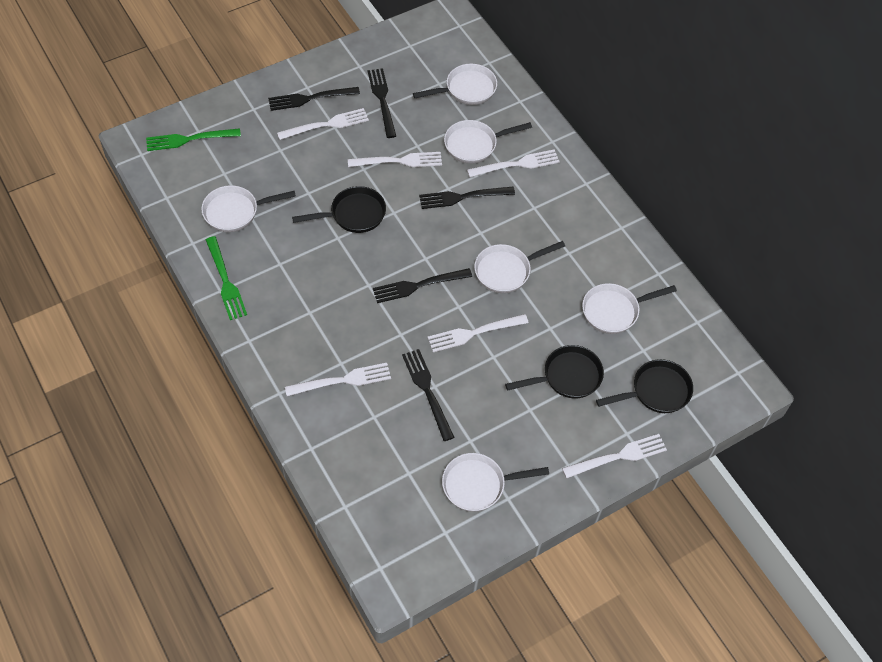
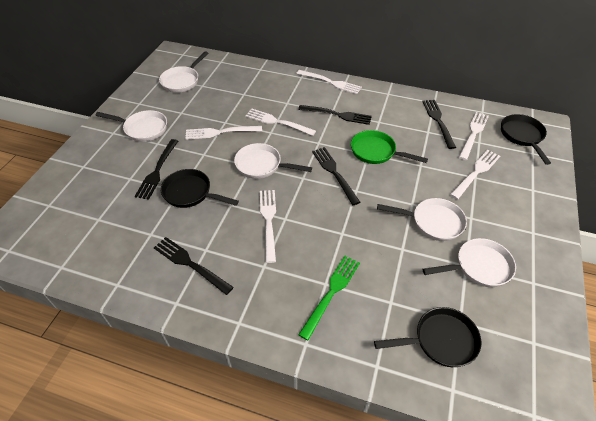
green fork: 2 -> 1
green pan: 0 -> 1
white pan: 6 -> 5

